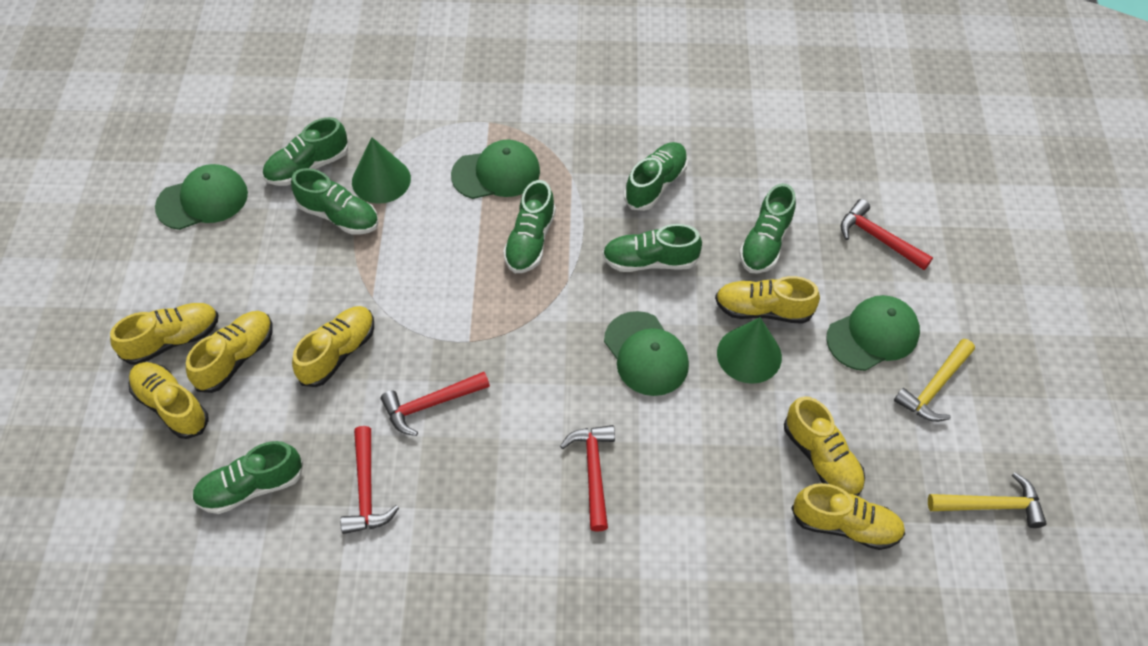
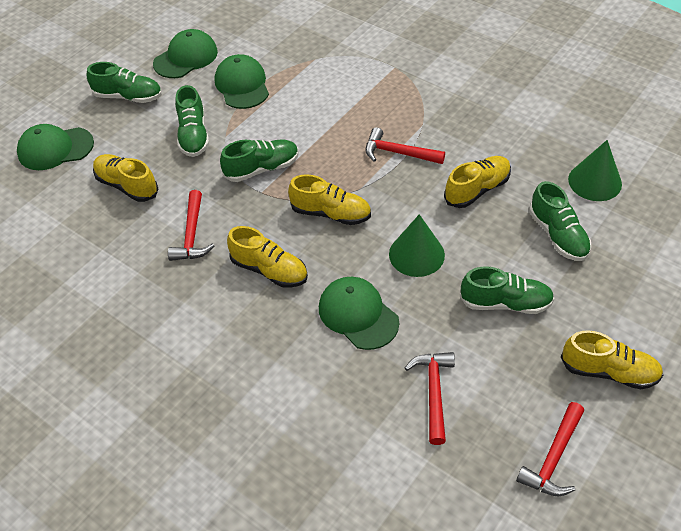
green shoe: 7 -> 5
yellow hammer: 2 -> 0
yellow shoe: 7 -> 5

